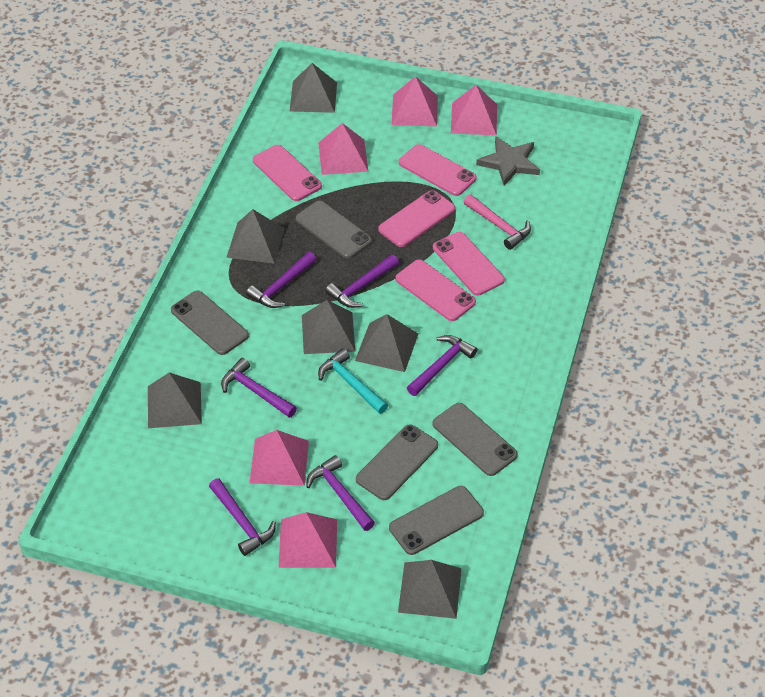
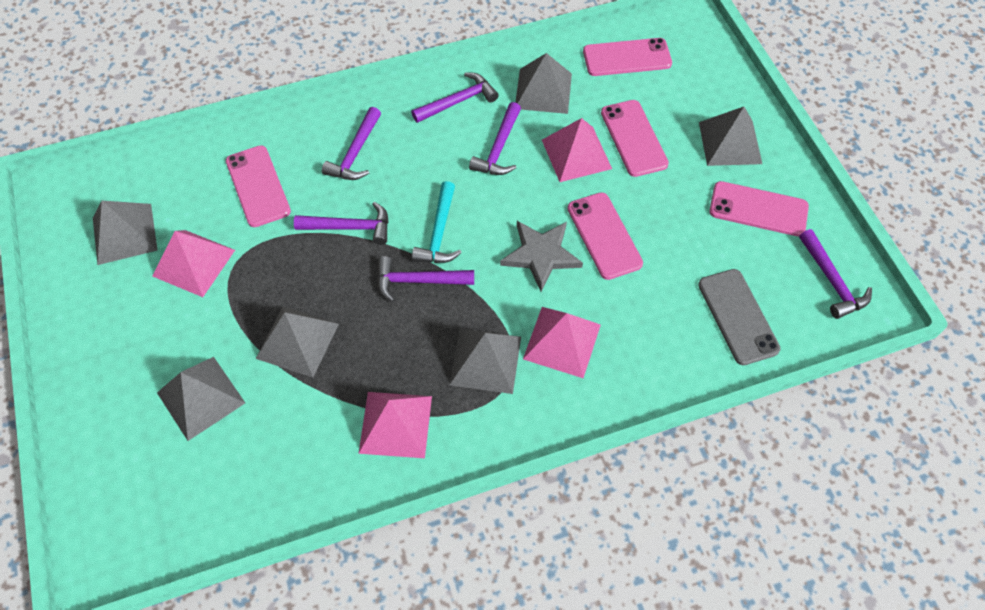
grey phone: 5 -> 1
pink hammer: 1 -> 0
pink pyramid: 5 -> 4

